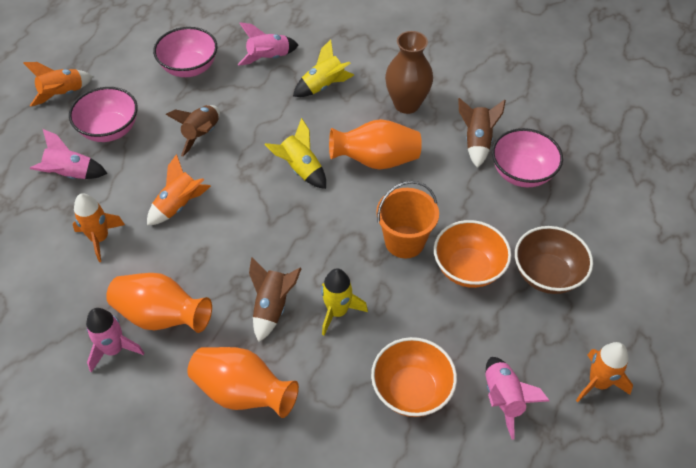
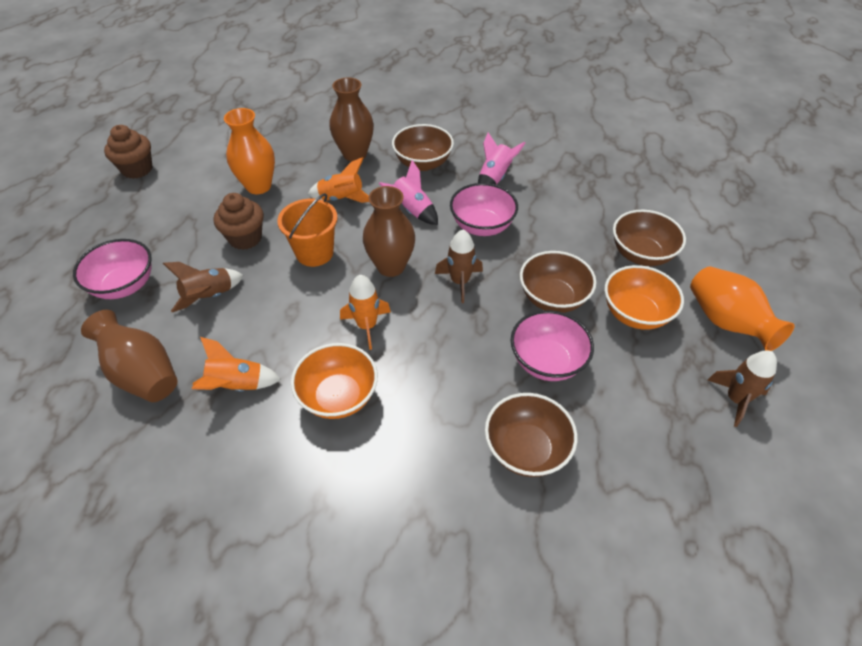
brown bowl: 1 -> 4
brown cupcake: 0 -> 2
brown vase: 1 -> 3
orange rocket: 4 -> 3
orange vase: 3 -> 2
pink rocket: 4 -> 2
yellow rocket: 3 -> 0

